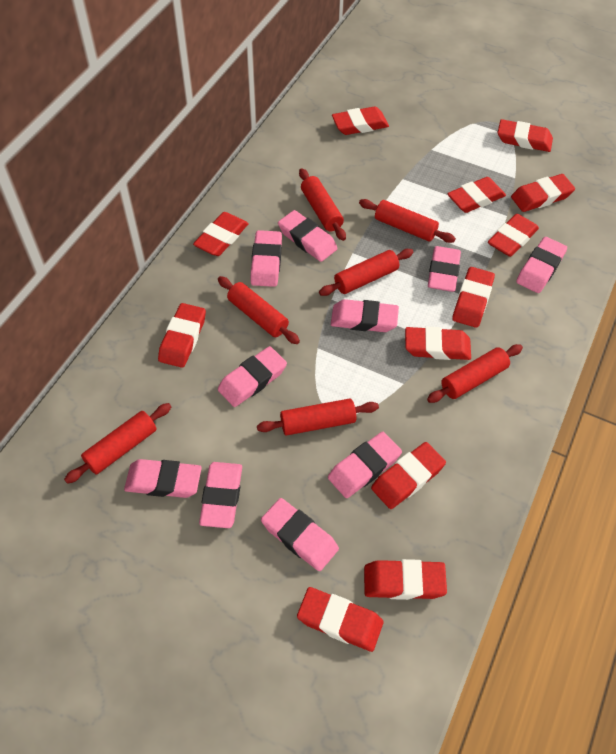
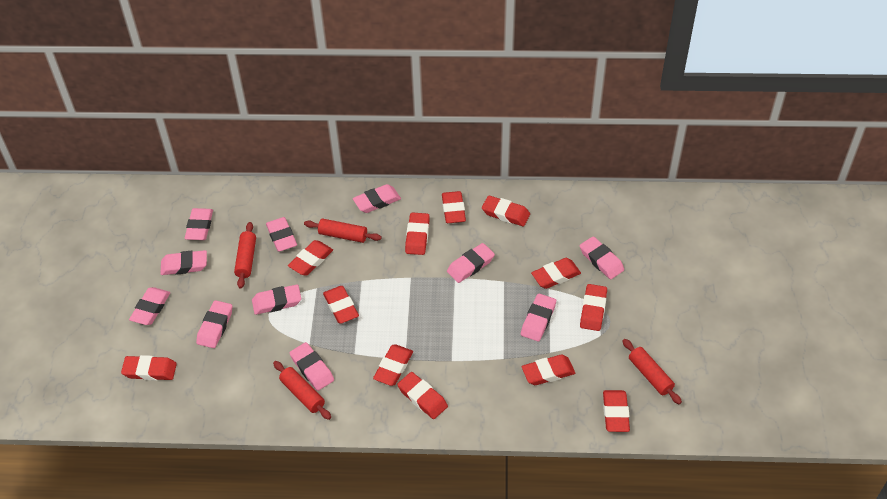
pink eraser: 10 -> 11
red rolling pin: 7 -> 4

